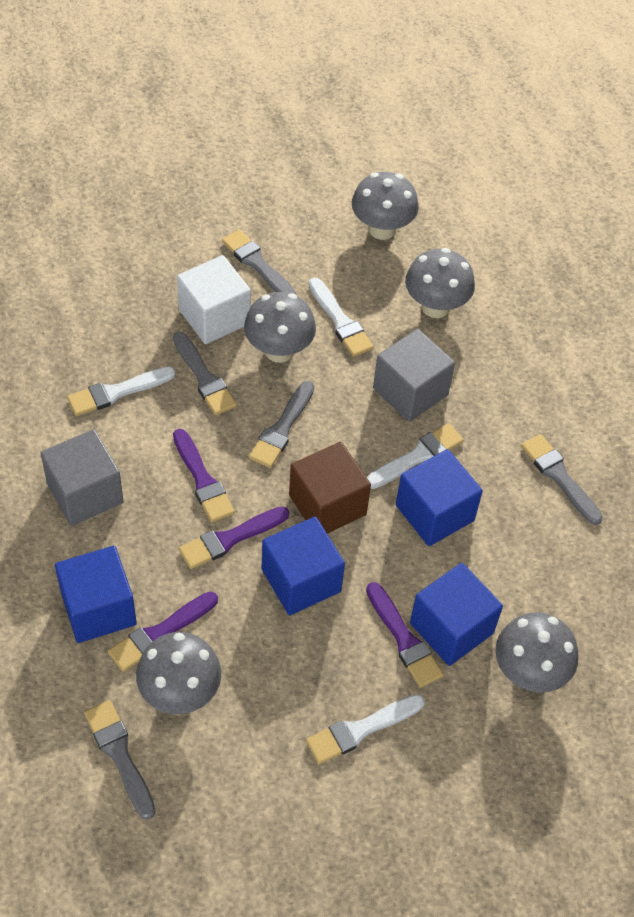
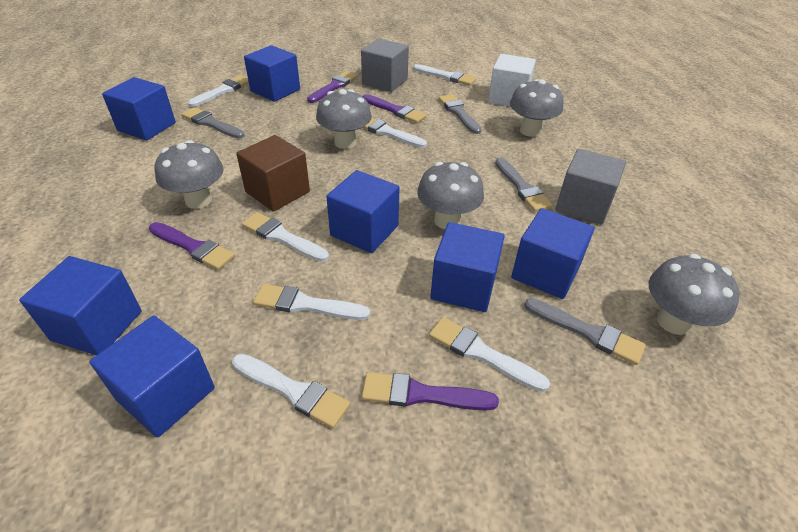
blue cube: 4 -> 7
grey brush: 5 -> 4
white brush: 4 -> 7

